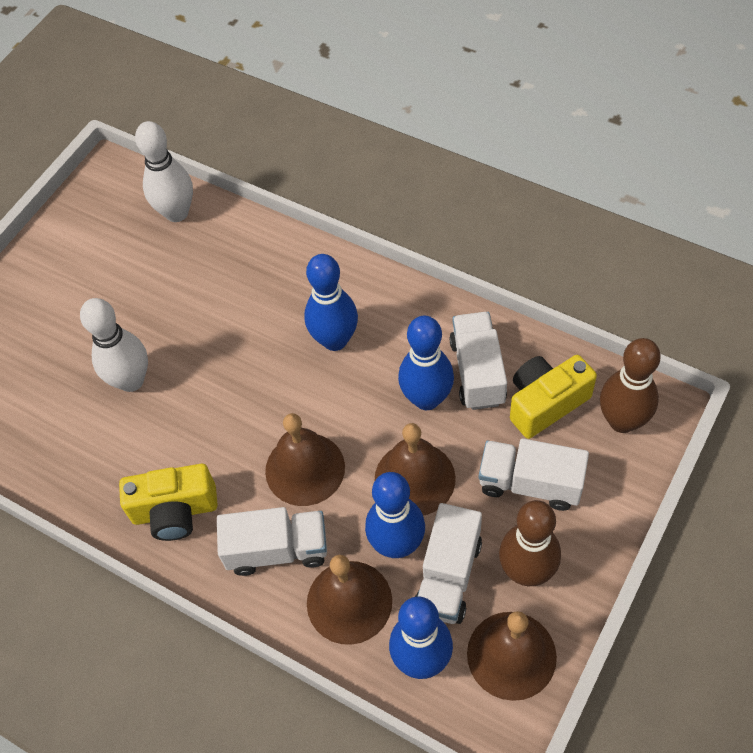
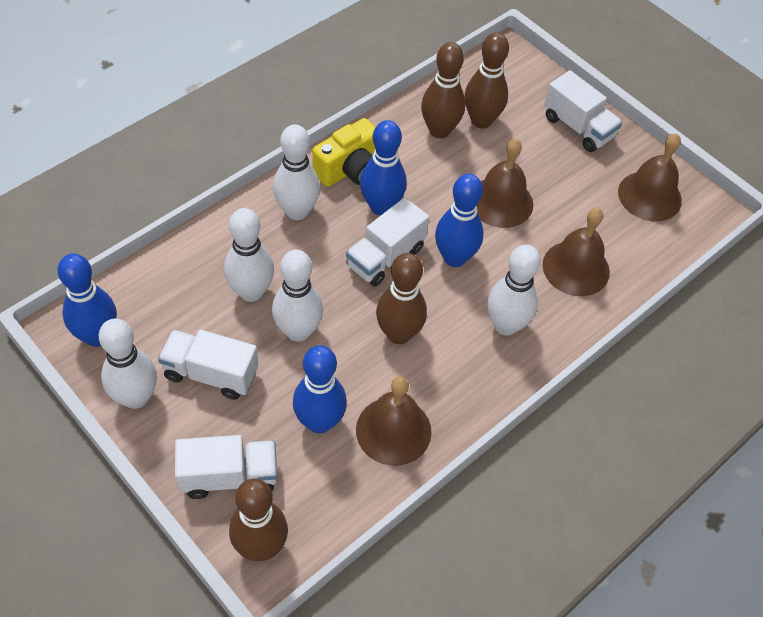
brown bowling pin: 2 -> 4
white bowling pin: 2 -> 5
yellow camera: 2 -> 1

